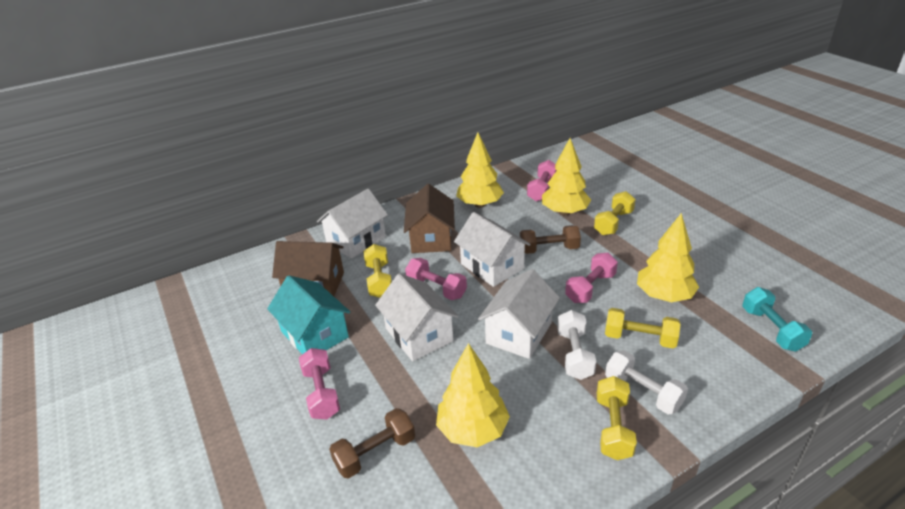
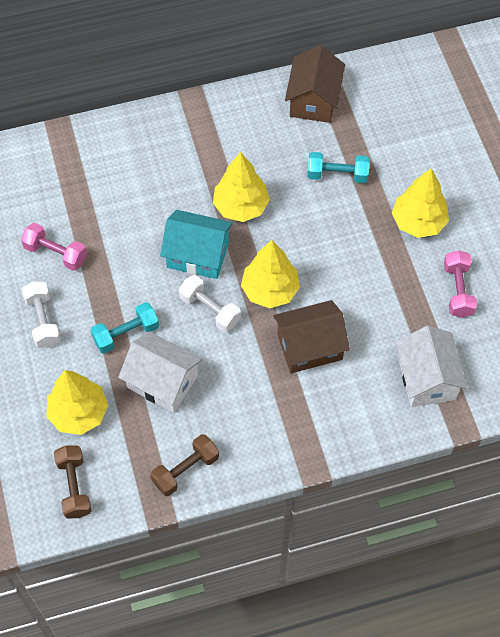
pink dumbbell: 4 -> 2
turquoise dumbbell: 1 -> 2
white house: 4 -> 2
yellow dumbbell: 4 -> 0

